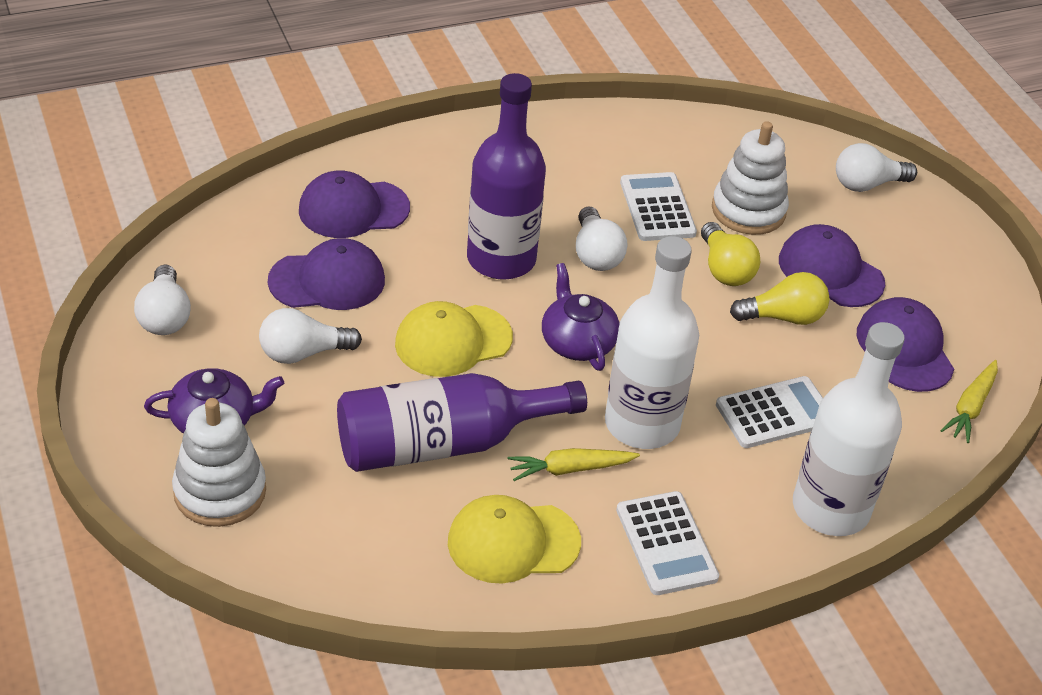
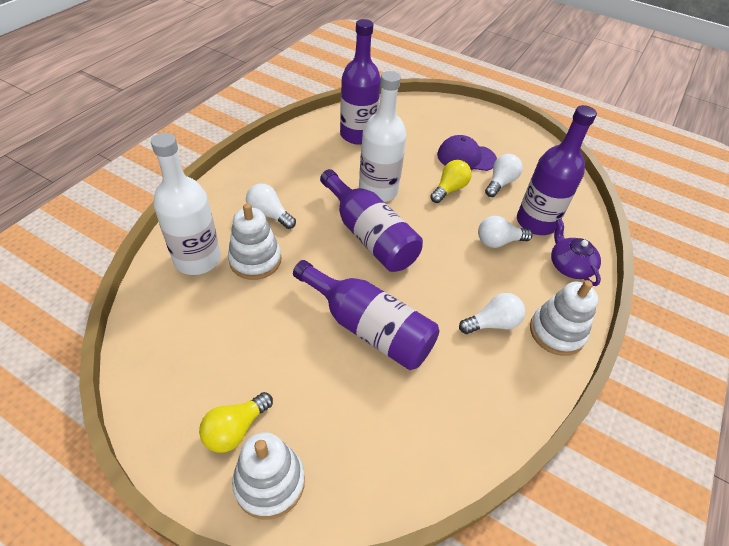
purple bottle: 2 -> 4
purple cap: 4 -> 1
purple teapot: 2 -> 1
white calculator: 3 -> 0
white stacking toy: 2 -> 3
yellow cap: 2 -> 0
yellow carrot: 2 -> 0

